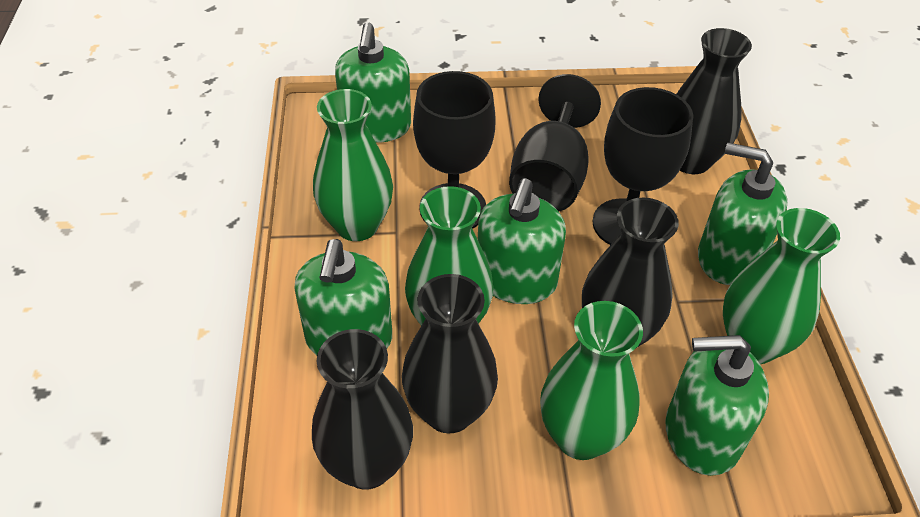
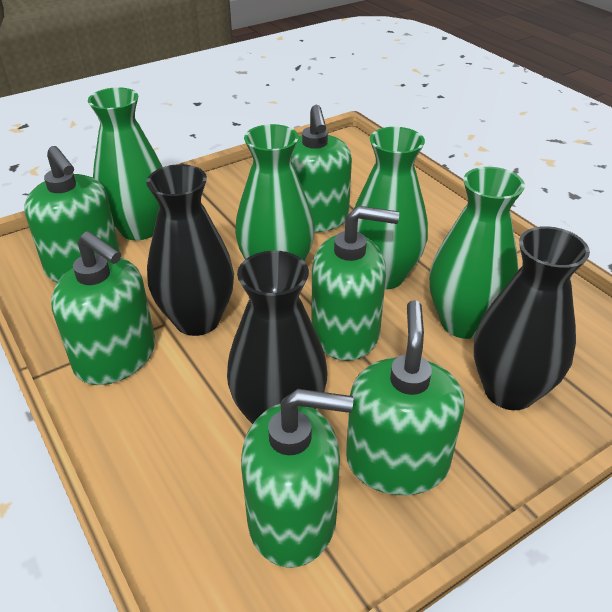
black goblet: 3 -> 0
black vase: 4 -> 3
green soap dispenser: 5 -> 6

